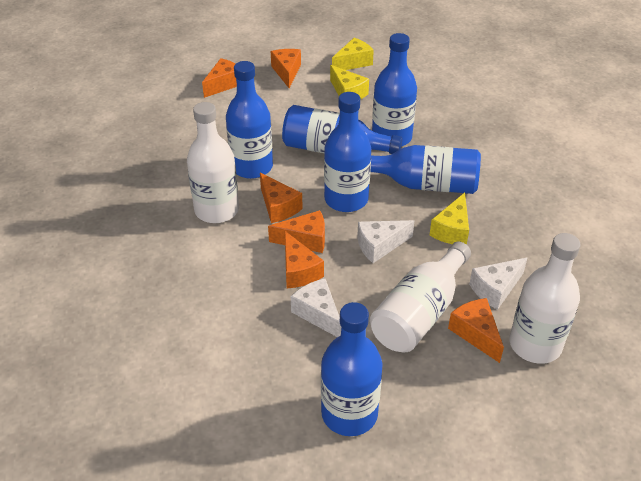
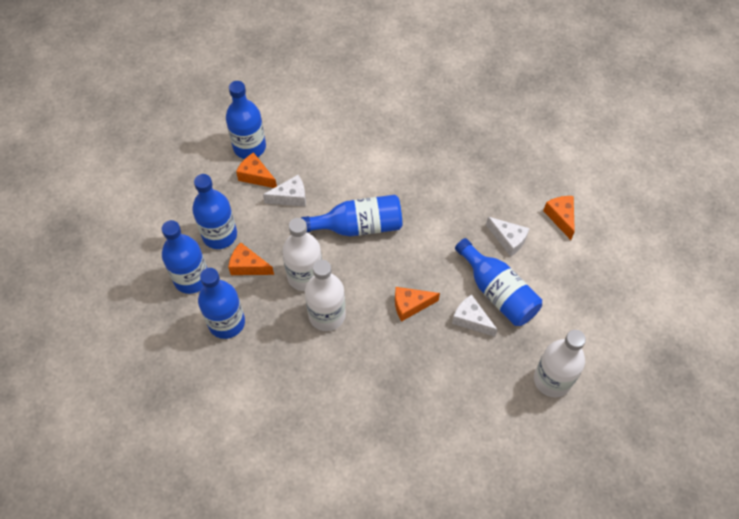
orange cheese: 6 -> 4
yellow cheese: 3 -> 0

